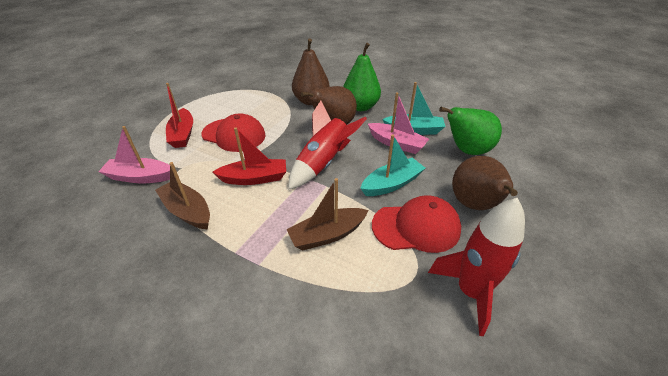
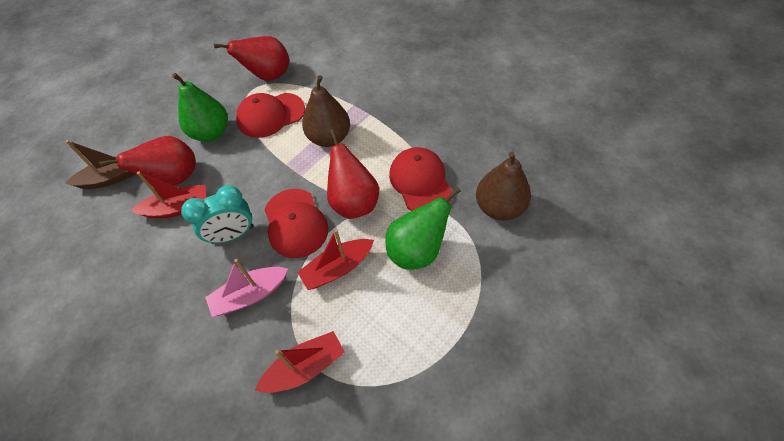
brown boat: 2 -> 1
brown pear: 3 -> 2
pink boat: 2 -> 1
red boat: 2 -> 3
red cap: 2 -> 3
red pear: 0 -> 3
red rocket: 2 -> 0
turquoise boat: 2 -> 0
turquoise clock: 0 -> 1

